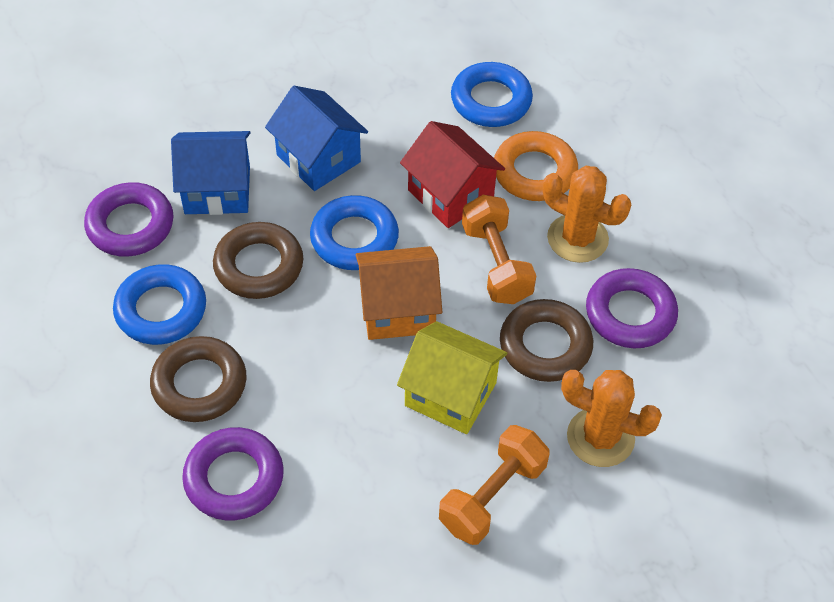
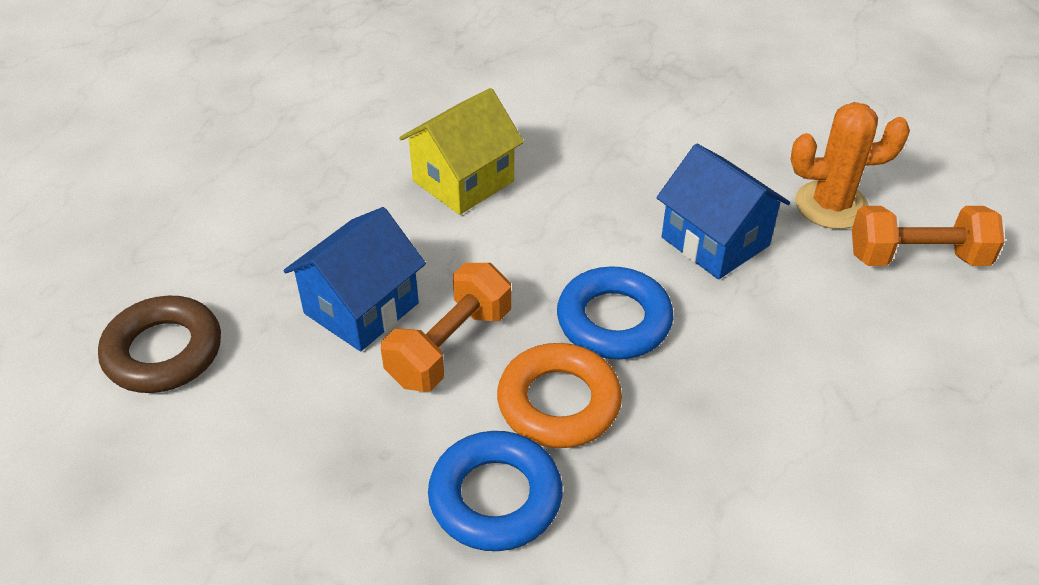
blue ring: 3 -> 2
brown ring: 3 -> 1
orange cactus: 2 -> 1
orange house: 1 -> 0
purple ring: 3 -> 0
red house: 1 -> 0

